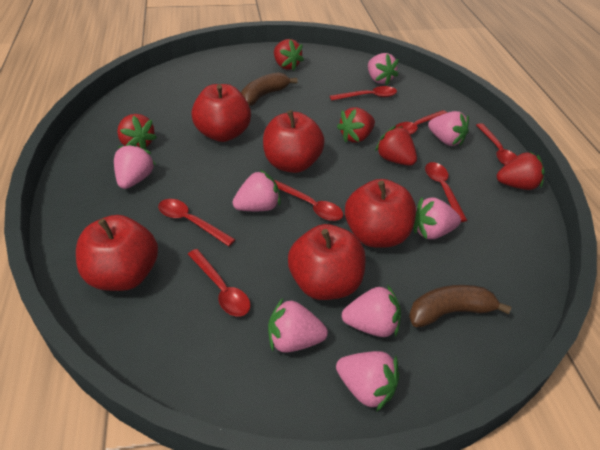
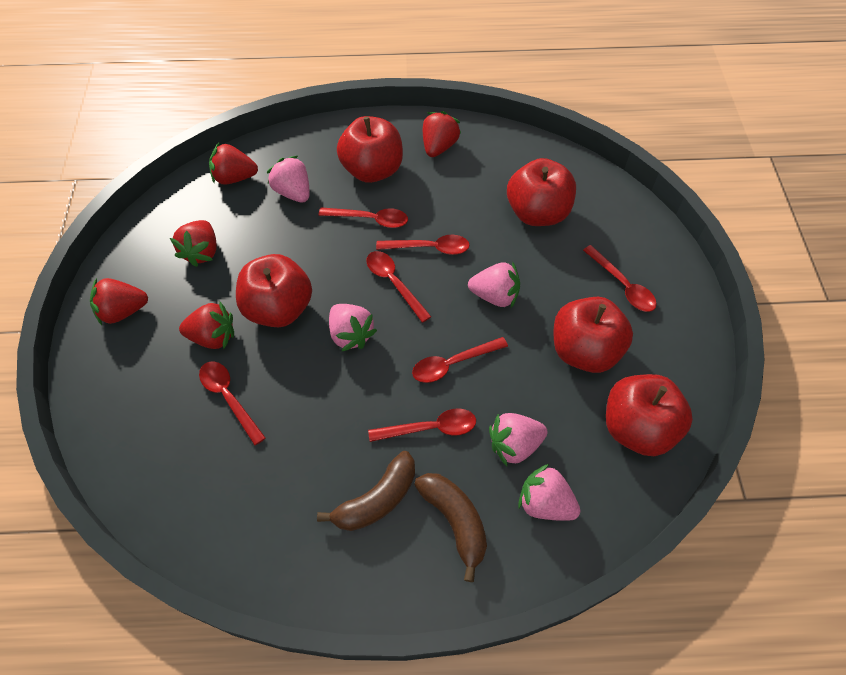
pink strawberry: 8 -> 5

